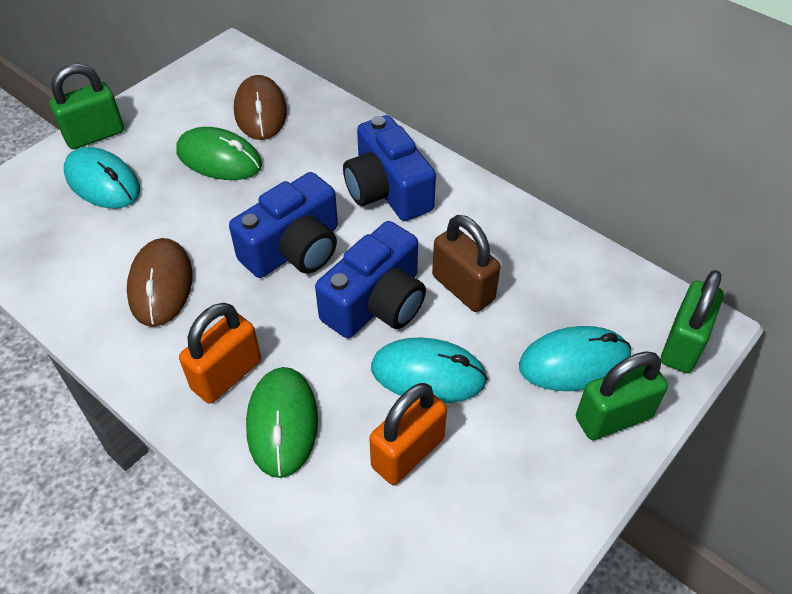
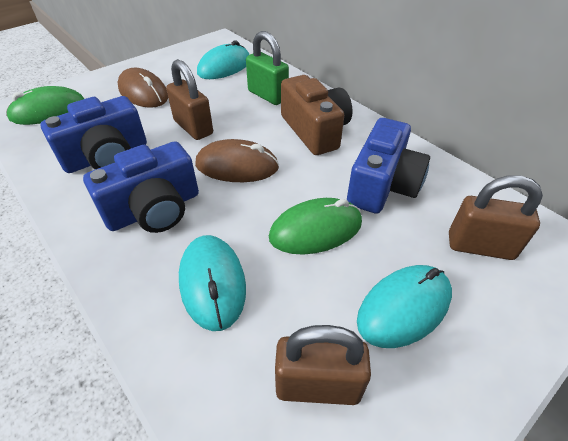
brown camera: 0 -> 1
brown padlock: 1 -> 3
green padlock: 3 -> 1
orange padlock: 2 -> 0

